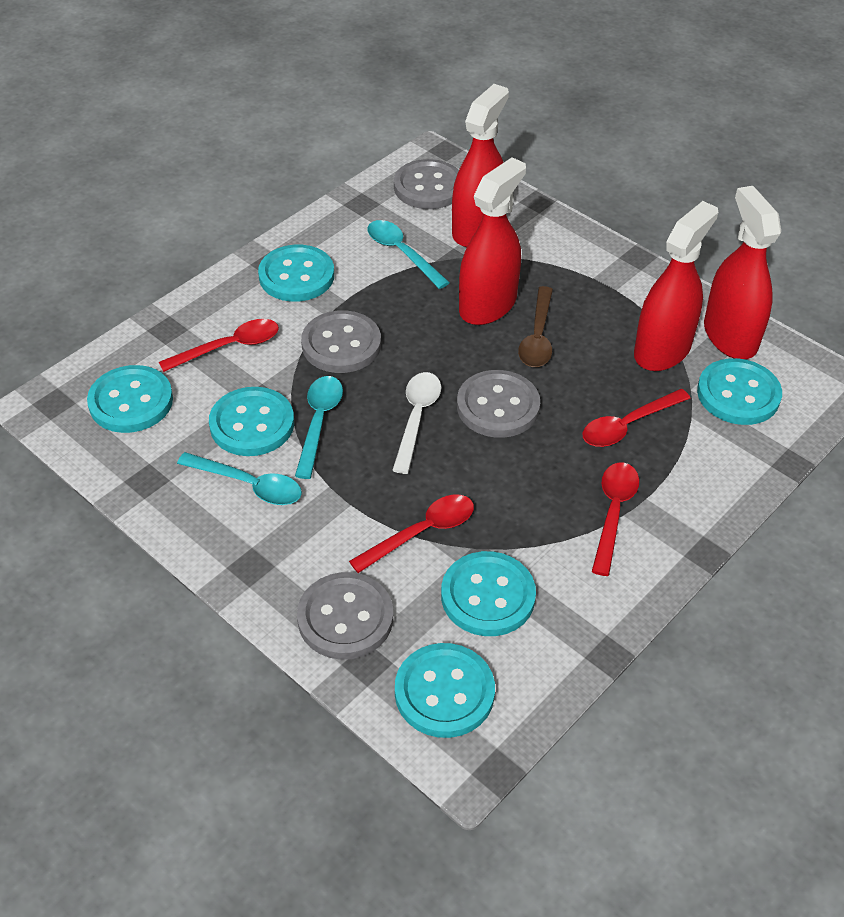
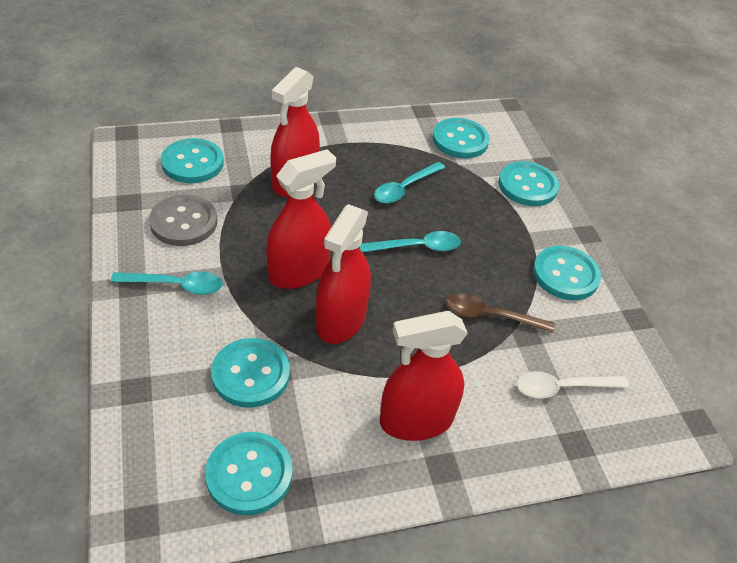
grey button: 4 -> 1
red spoon: 4 -> 0

